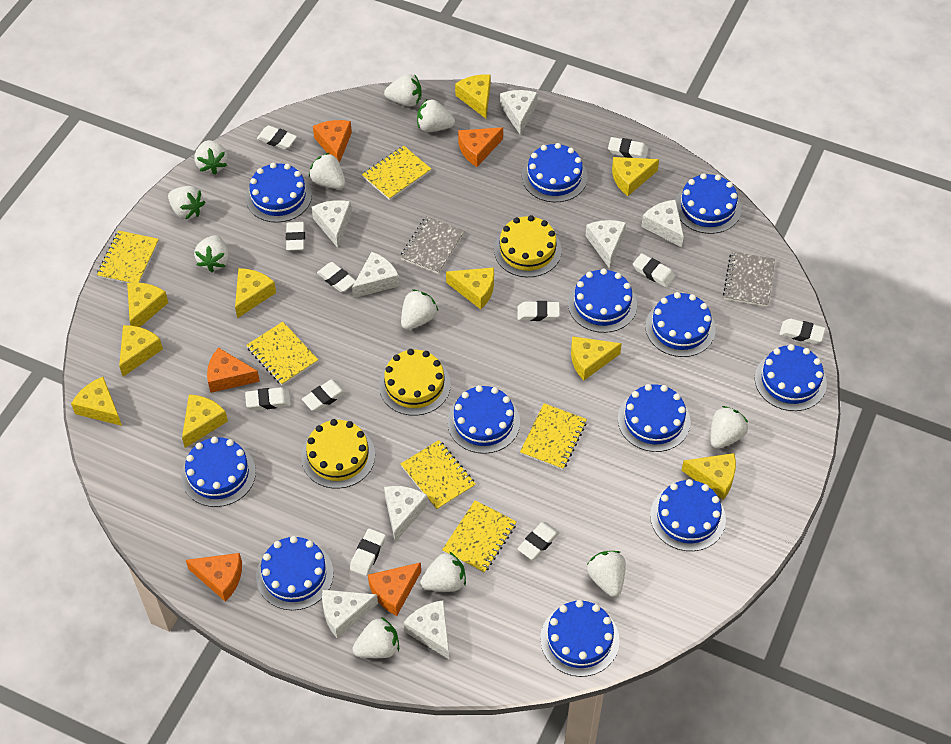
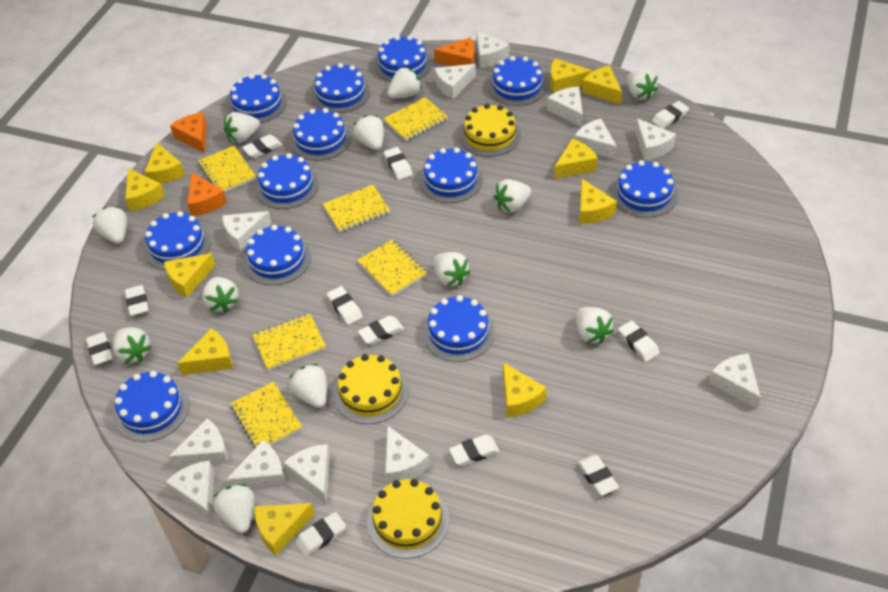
grey notebook: 2 -> 0
orange cheese: 5 -> 3
white cheese: 8 -> 12
white strawberry: 11 -> 12

